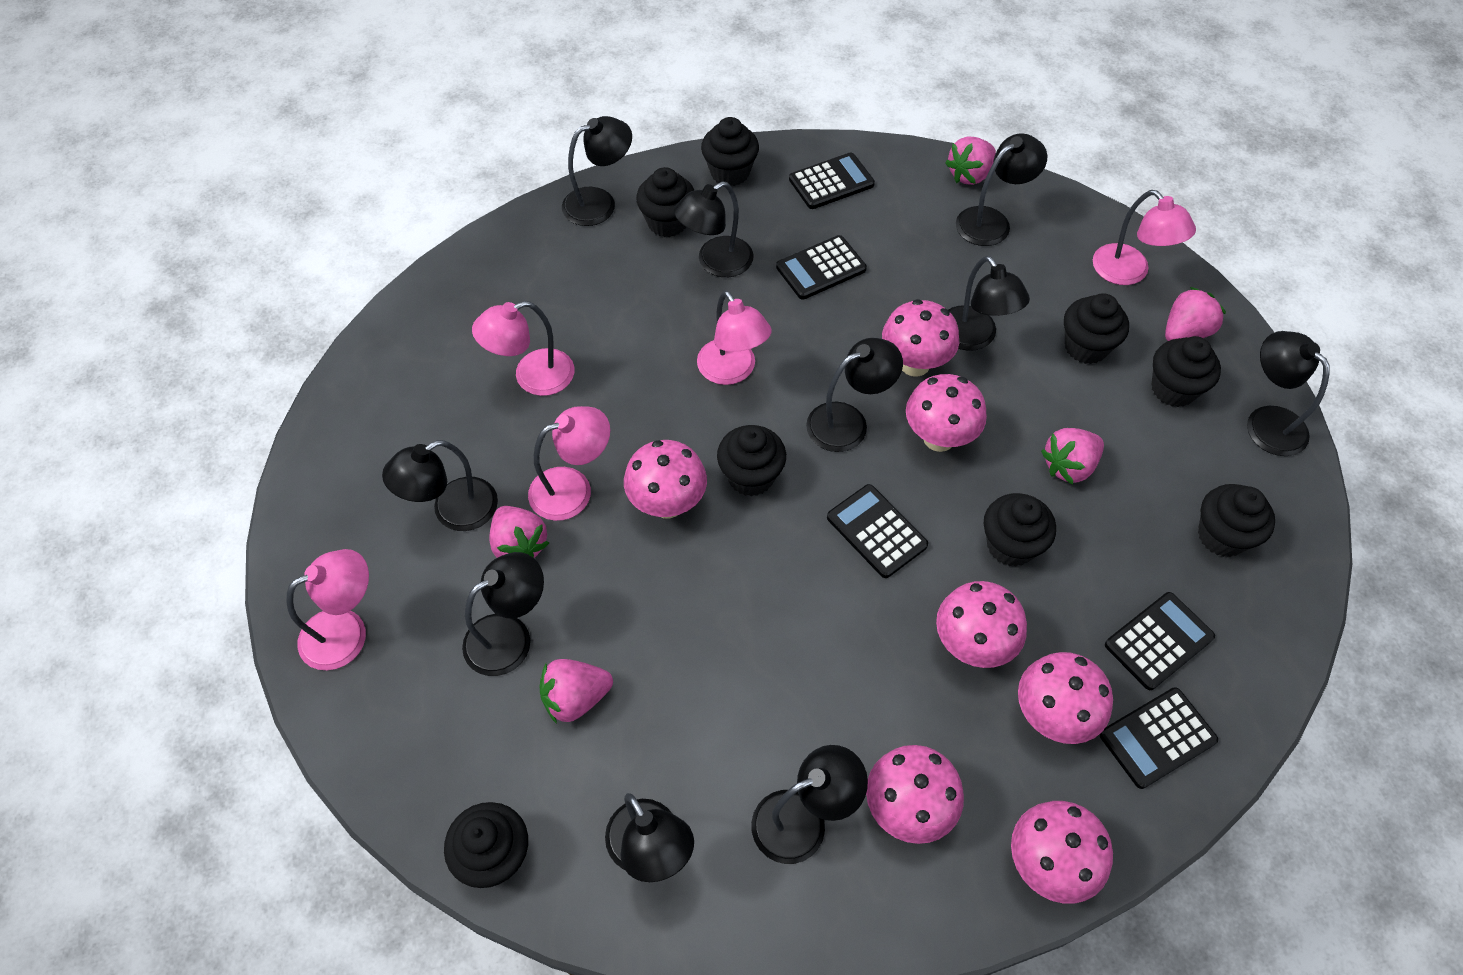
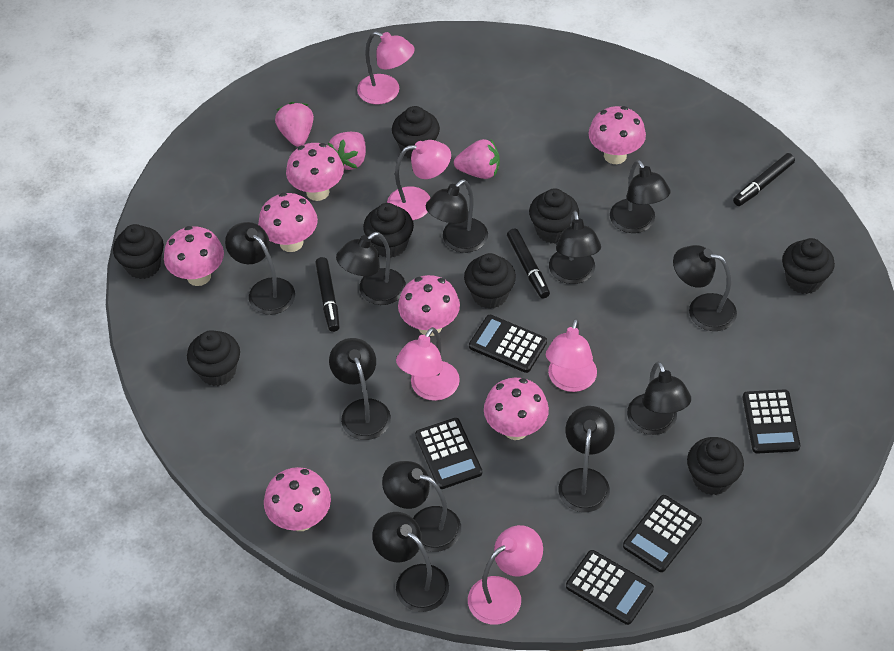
black lamp: 10 -> 11
black marker: 0 -> 3
pink strawberry: 5 -> 3

